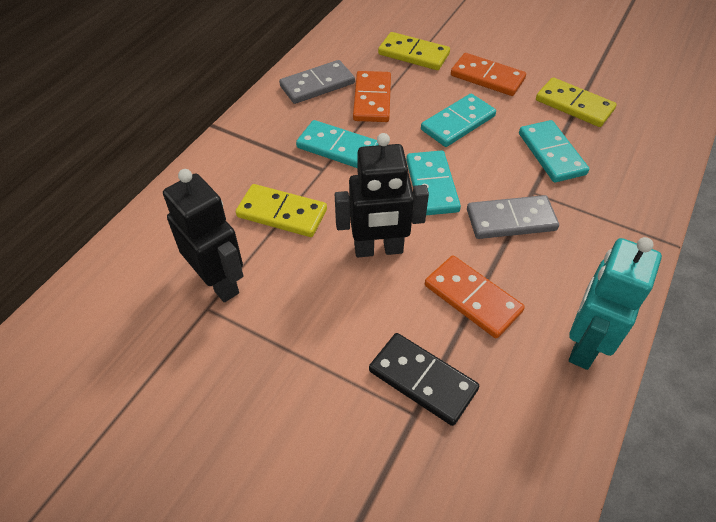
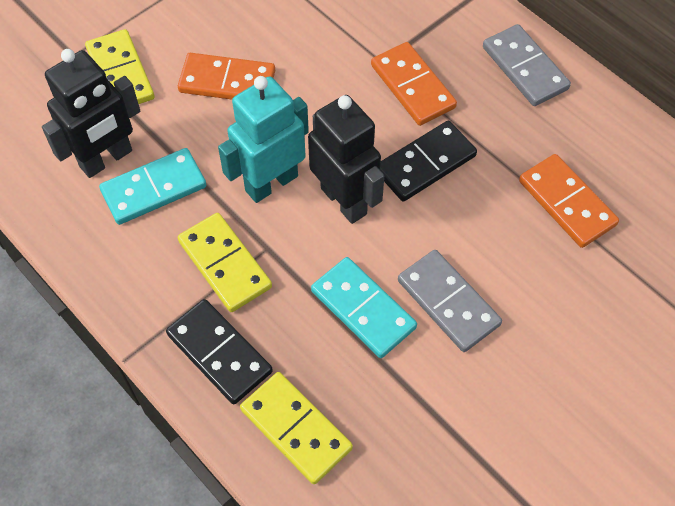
black domino: 1 -> 2
turquoise domino: 4 -> 2

